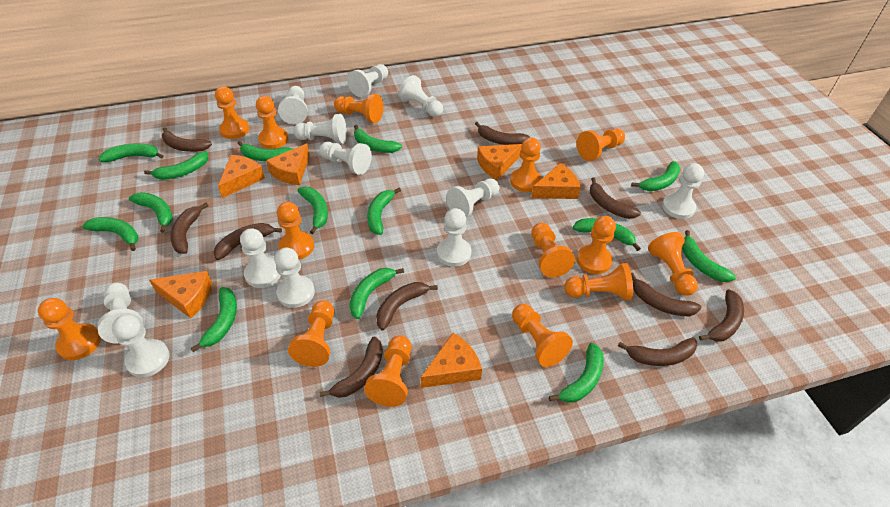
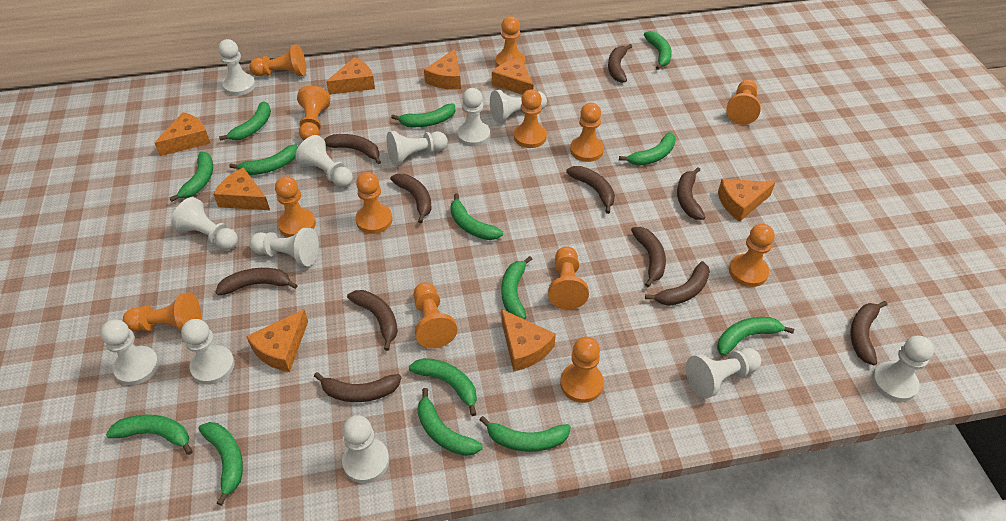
brown banana: 10 -> 11
orange cheese: 6 -> 8
orange pawn: 14 -> 13

